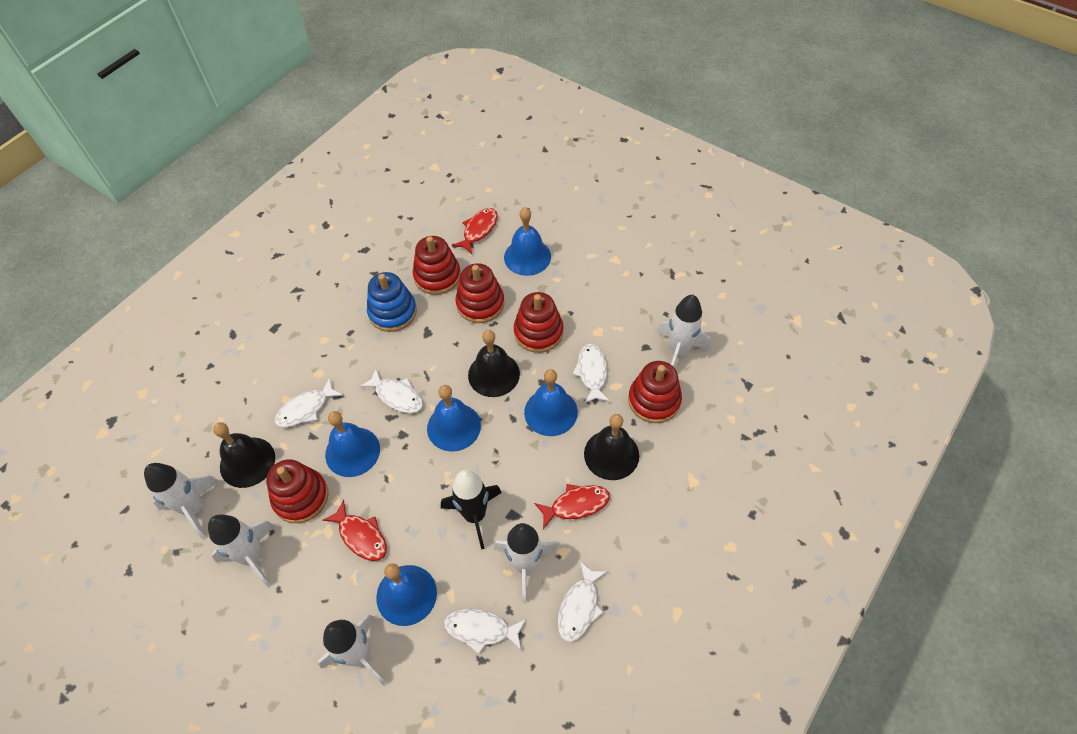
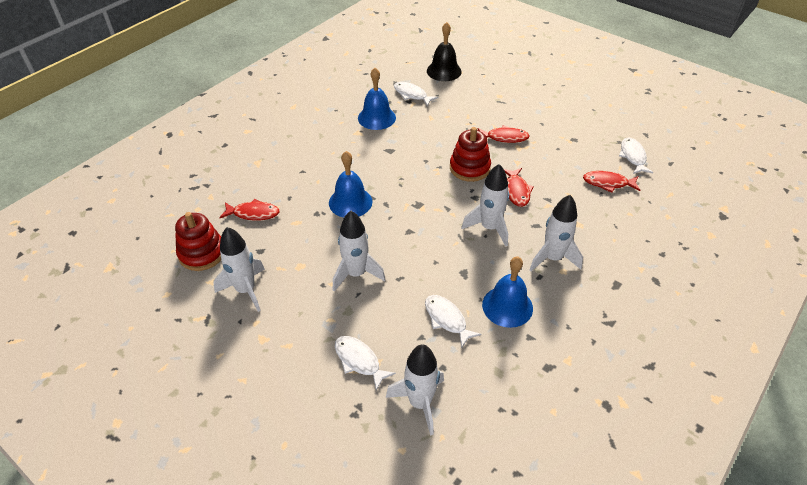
black bell: 3 -> 1
black rocket: 1 -> 0
blue bell: 5 -> 3
blue stacking toy: 1 -> 0
red fish: 3 -> 4
red stacking toy: 5 -> 2
white fish: 5 -> 4

